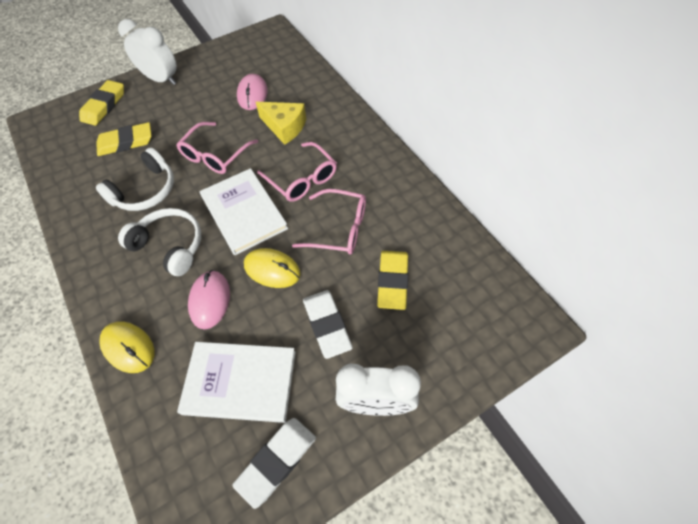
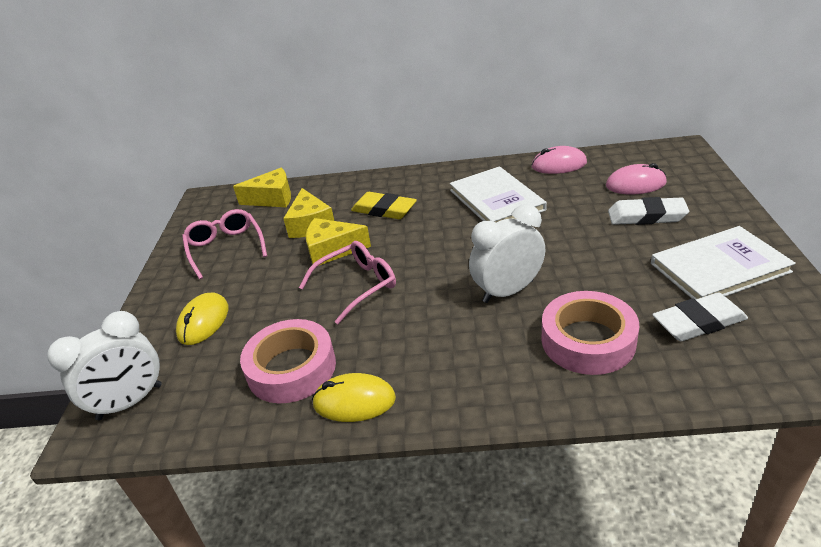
pink glasses: 3 -> 2
pink tape: 0 -> 2
white headphones: 2 -> 0
yellow cheese: 1 -> 3
yellow eraser: 3 -> 1

